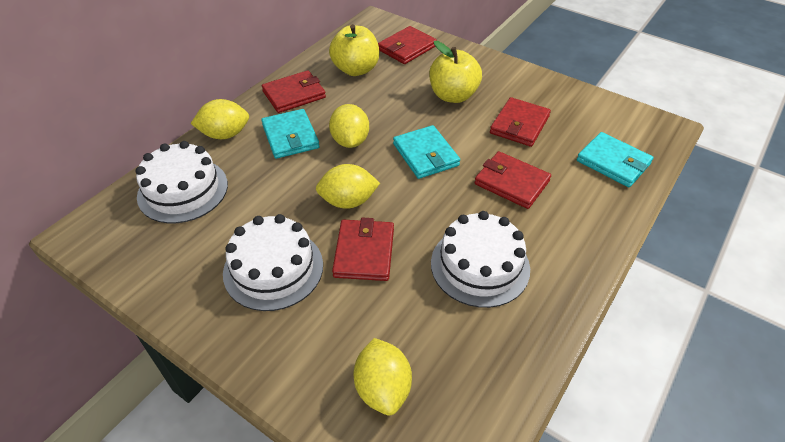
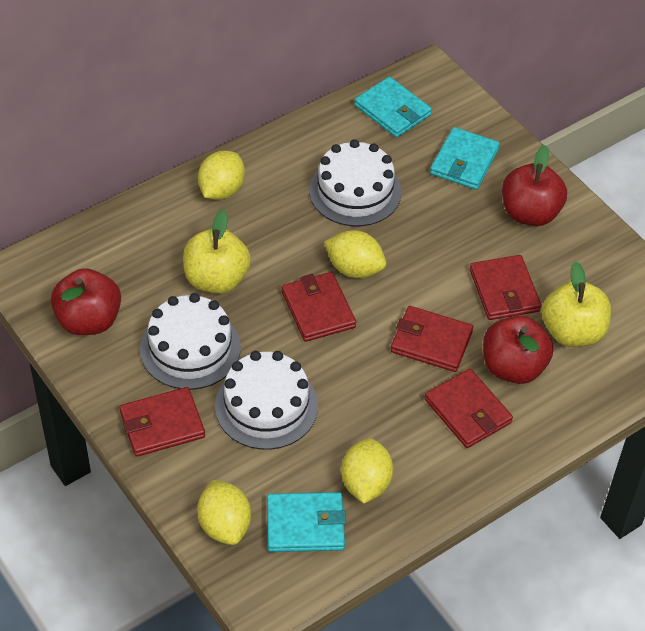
red apple: 0 -> 3

